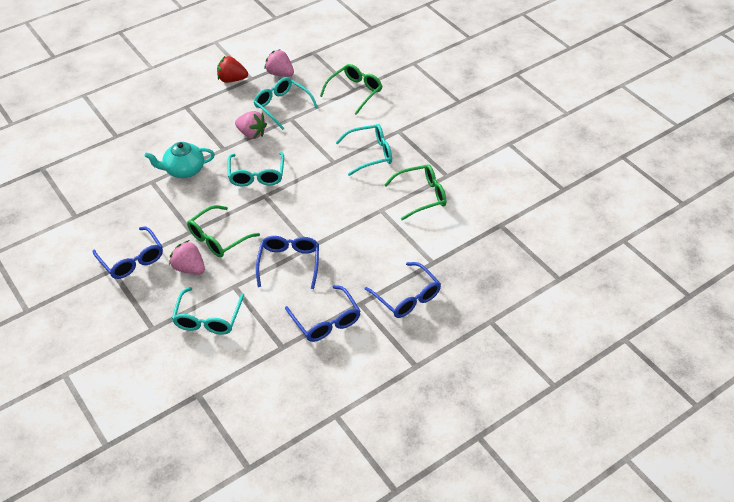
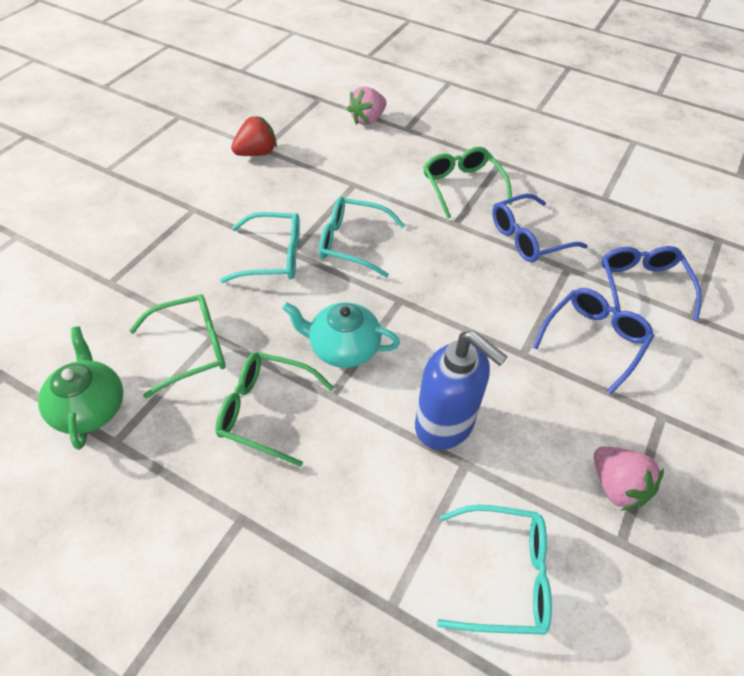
blue glasses: 4 -> 3
blue soap dispenser: 0 -> 1
green teapot: 0 -> 1
pink strawberry: 3 -> 2
turquoise glasses: 4 -> 3

